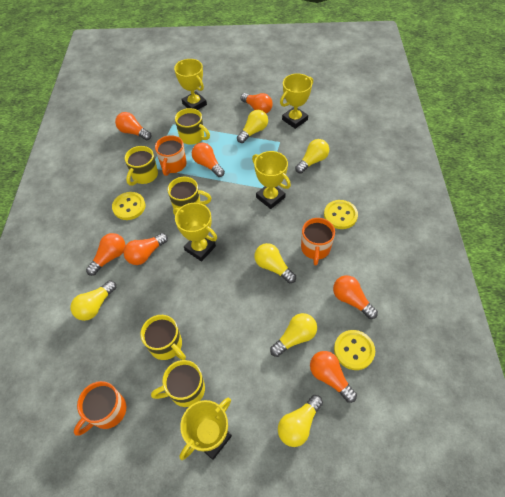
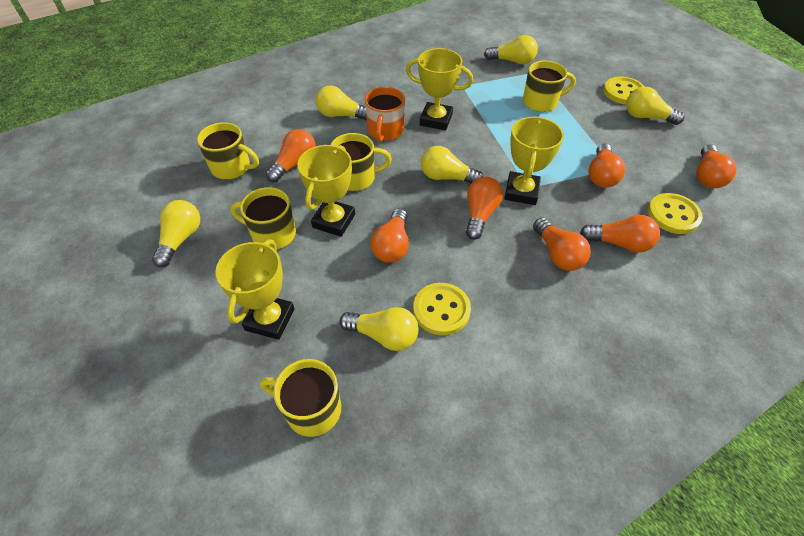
orange mug: 3 -> 1
yellow trophy: 5 -> 4

